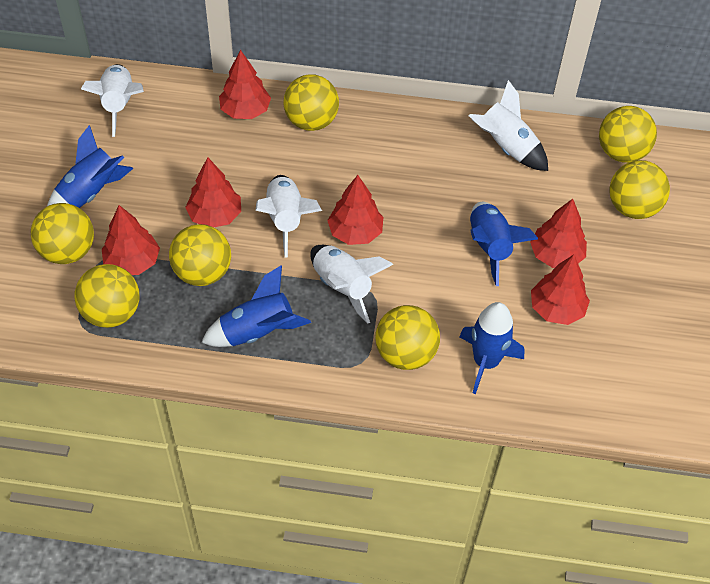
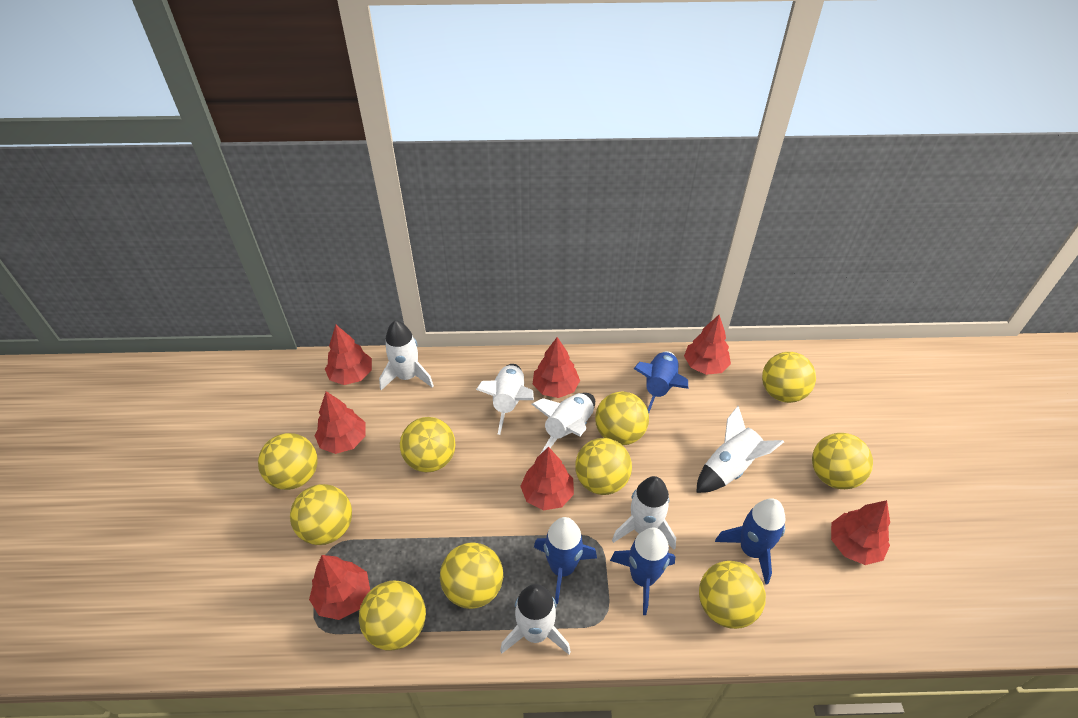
red tree: 6 -> 7
white rocket: 4 -> 6
yellow ball: 7 -> 10

